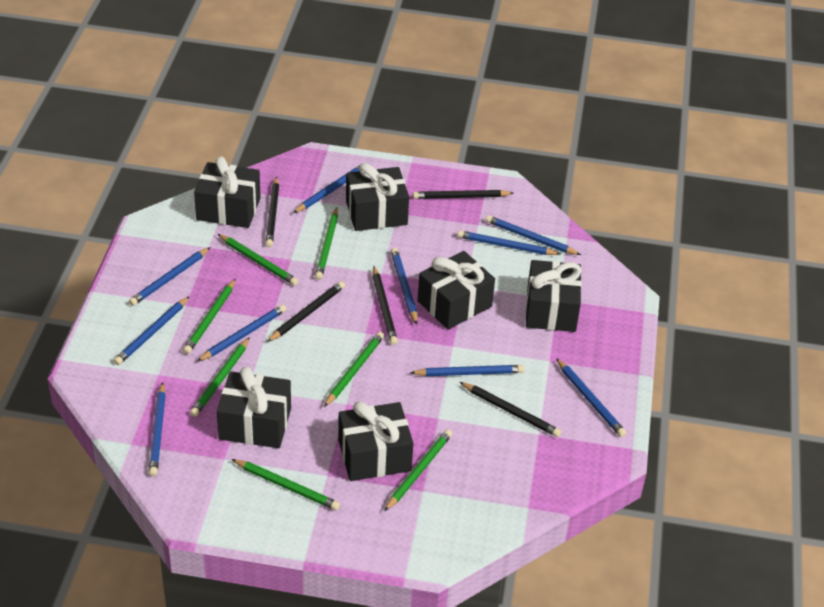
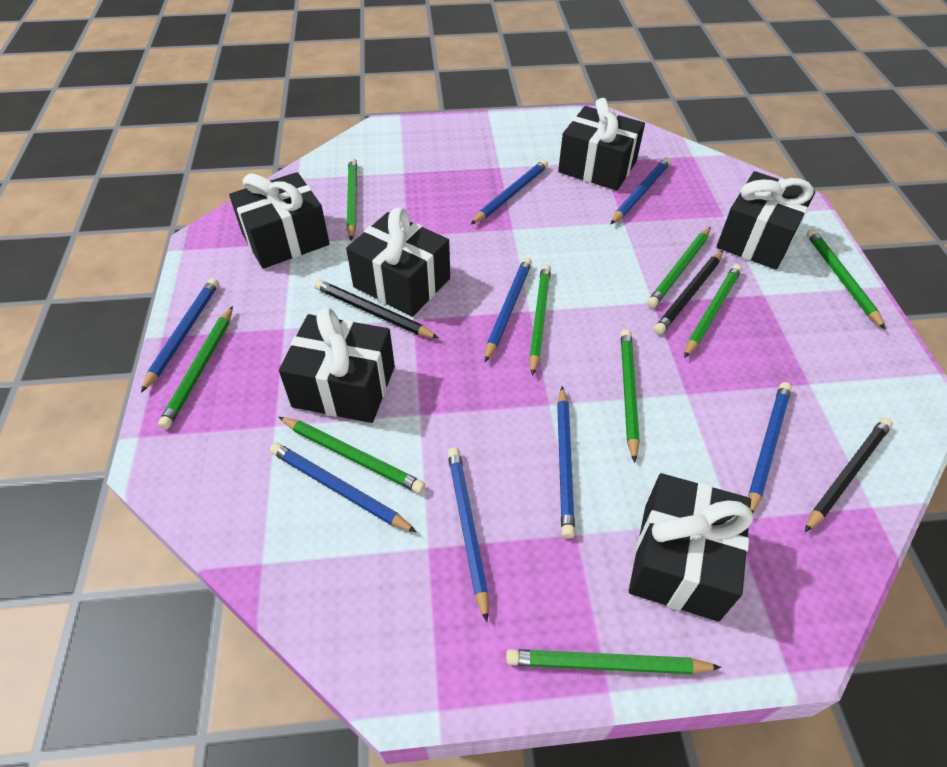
black pencil: 5 -> 3
blue pencil: 10 -> 8
green pencil: 7 -> 9

